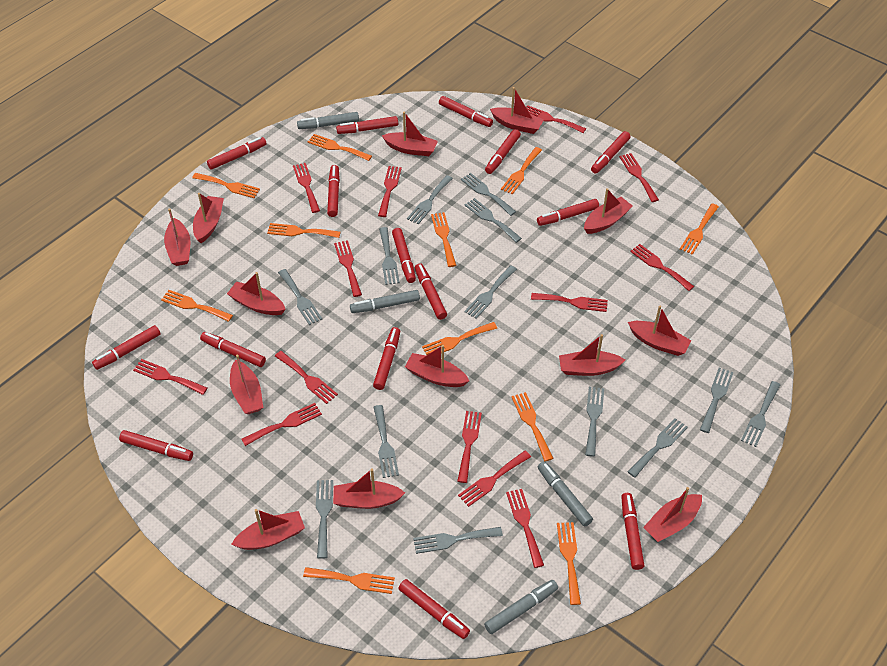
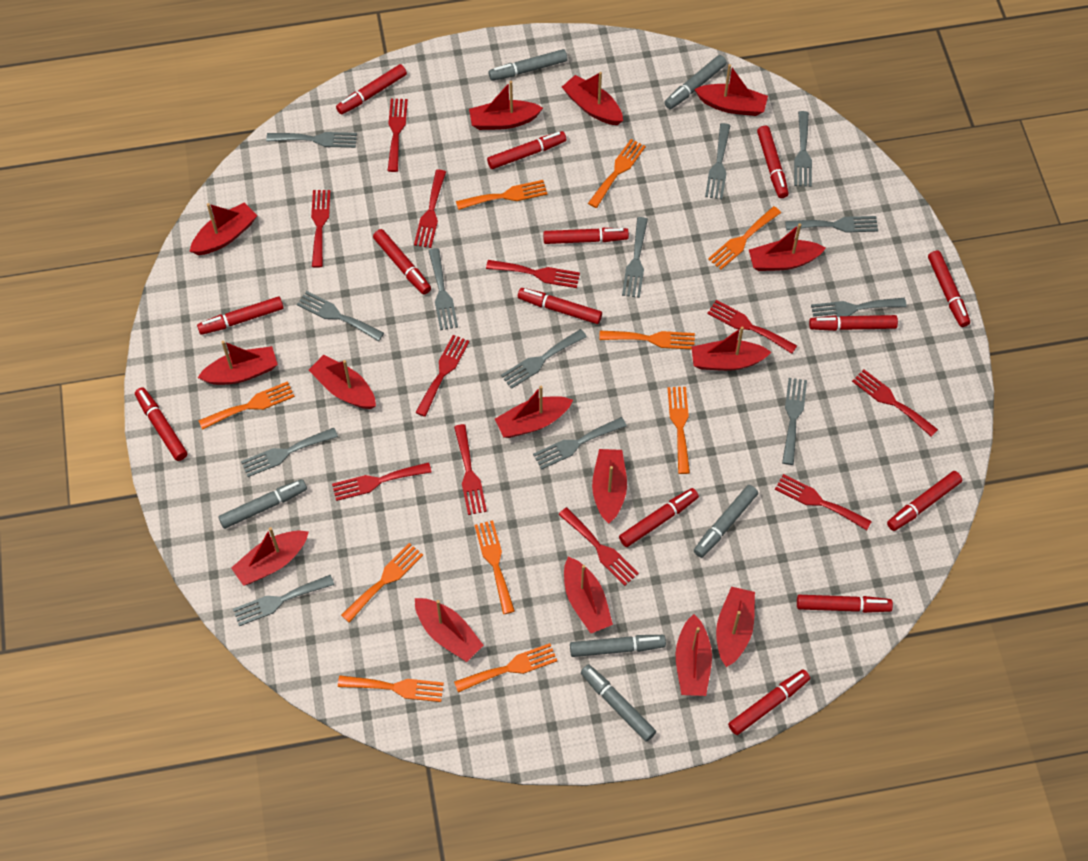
grey marker: 4 -> 6
orange fork: 11 -> 10
red boat: 13 -> 15
red fork: 13 -> 11
red marker: 15 -> 14

